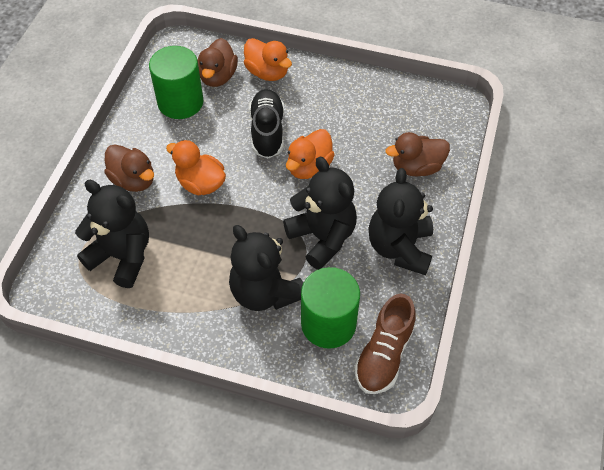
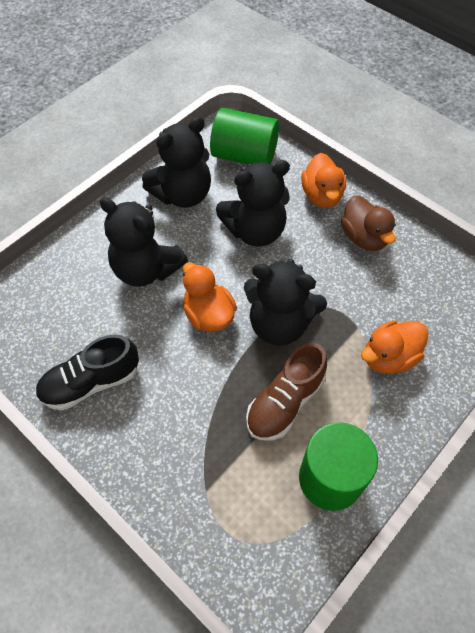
brown duck: 3 -> 1

